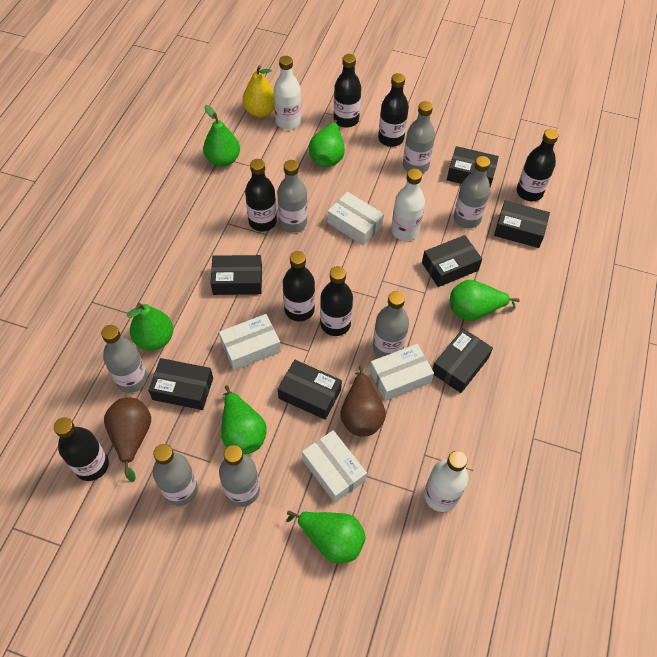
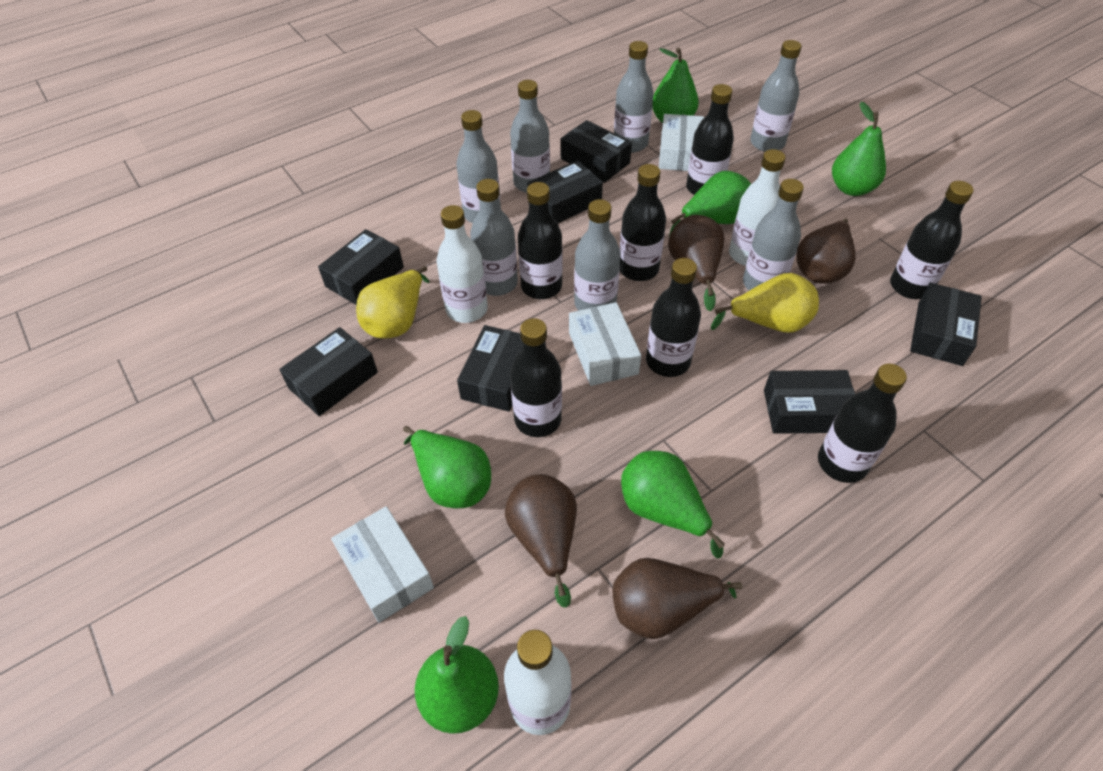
brown pear: 2 -> 4
white box: 4 -> 3
yellow pear: 1 -> 2

